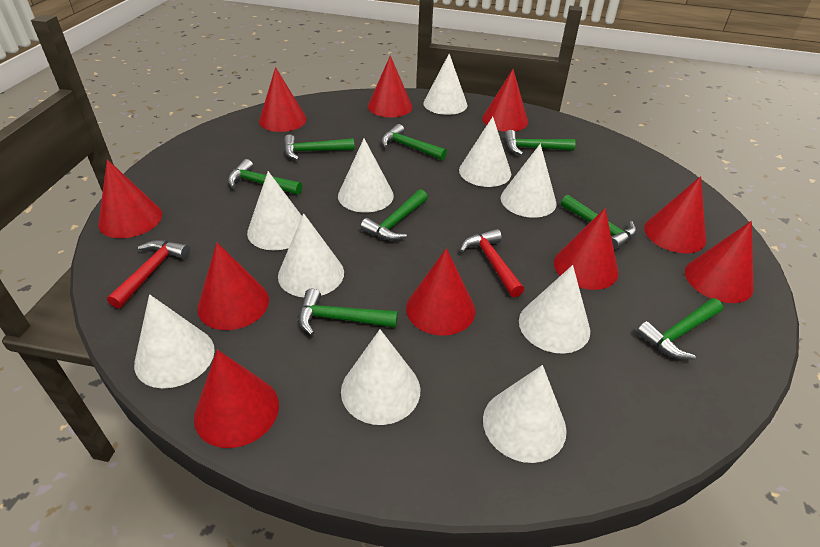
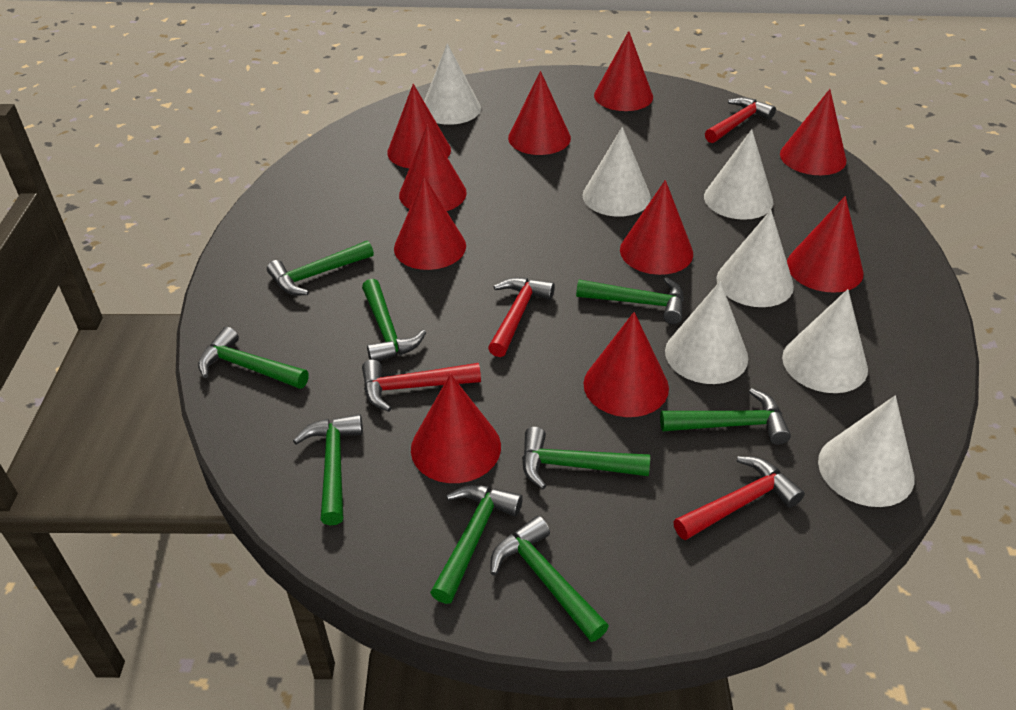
green hammer: 8 -> 9
red hammer: 2 -> 4
white cone: 10 -> 7

